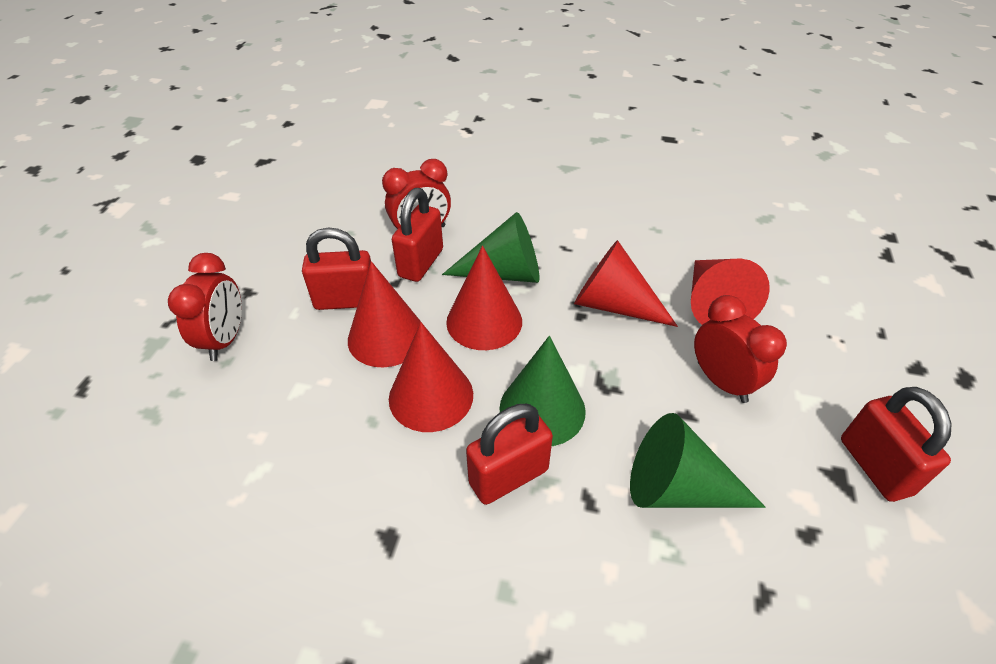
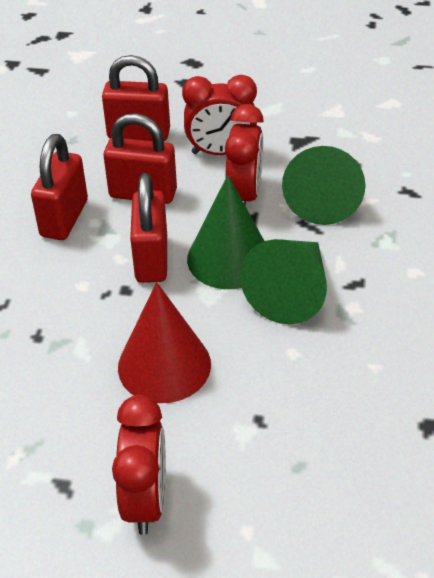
red cone: 5 -> 1

